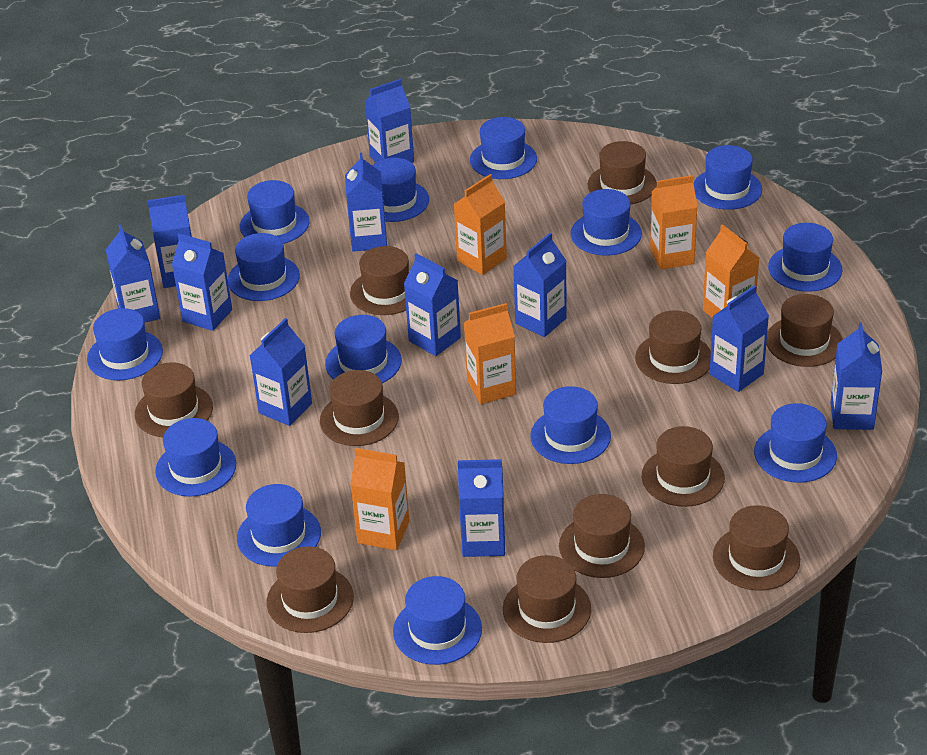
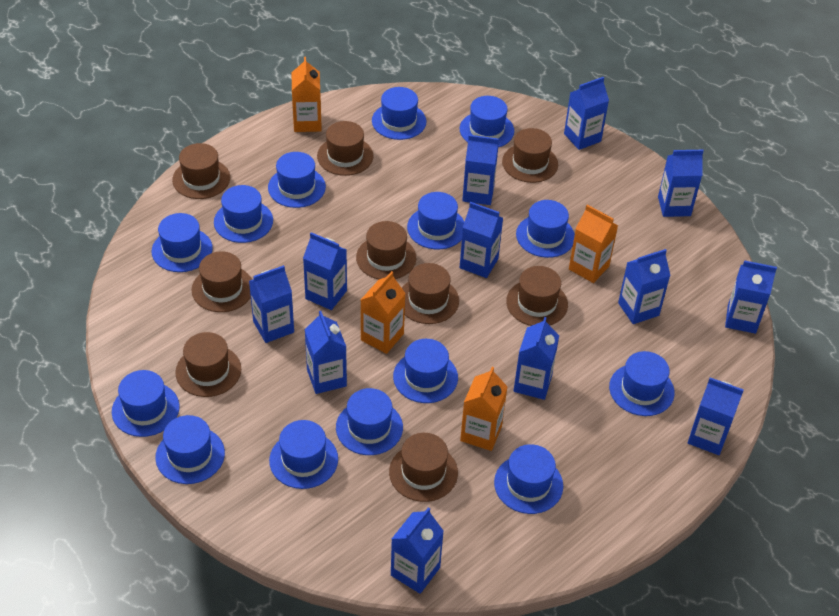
blue carton: 11 -> 12
brown hat: 11 -> 9
orange carton: 5 -> 4

